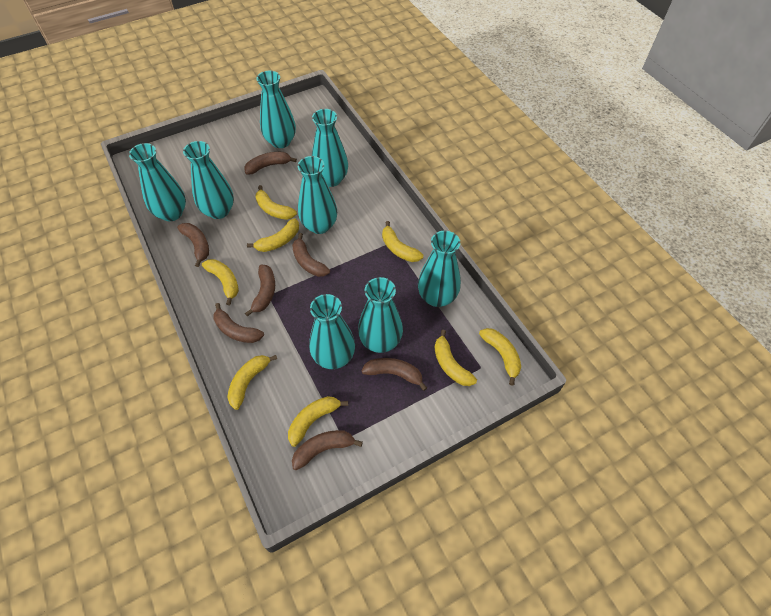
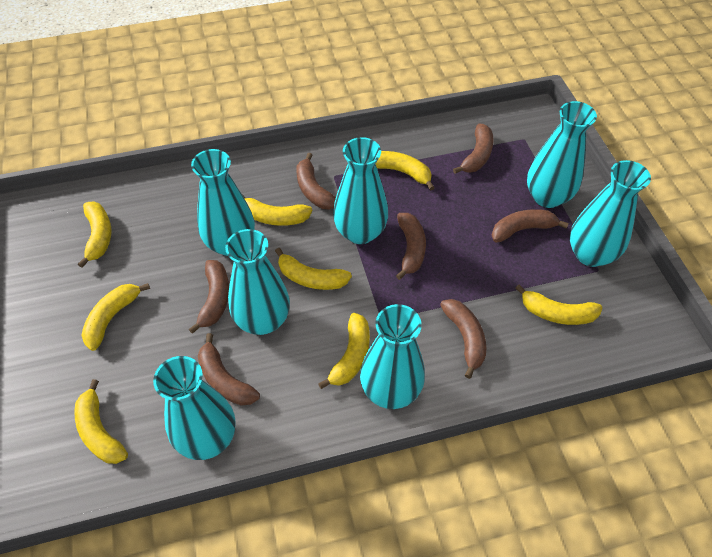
turquoise vase: 8 -> 7

